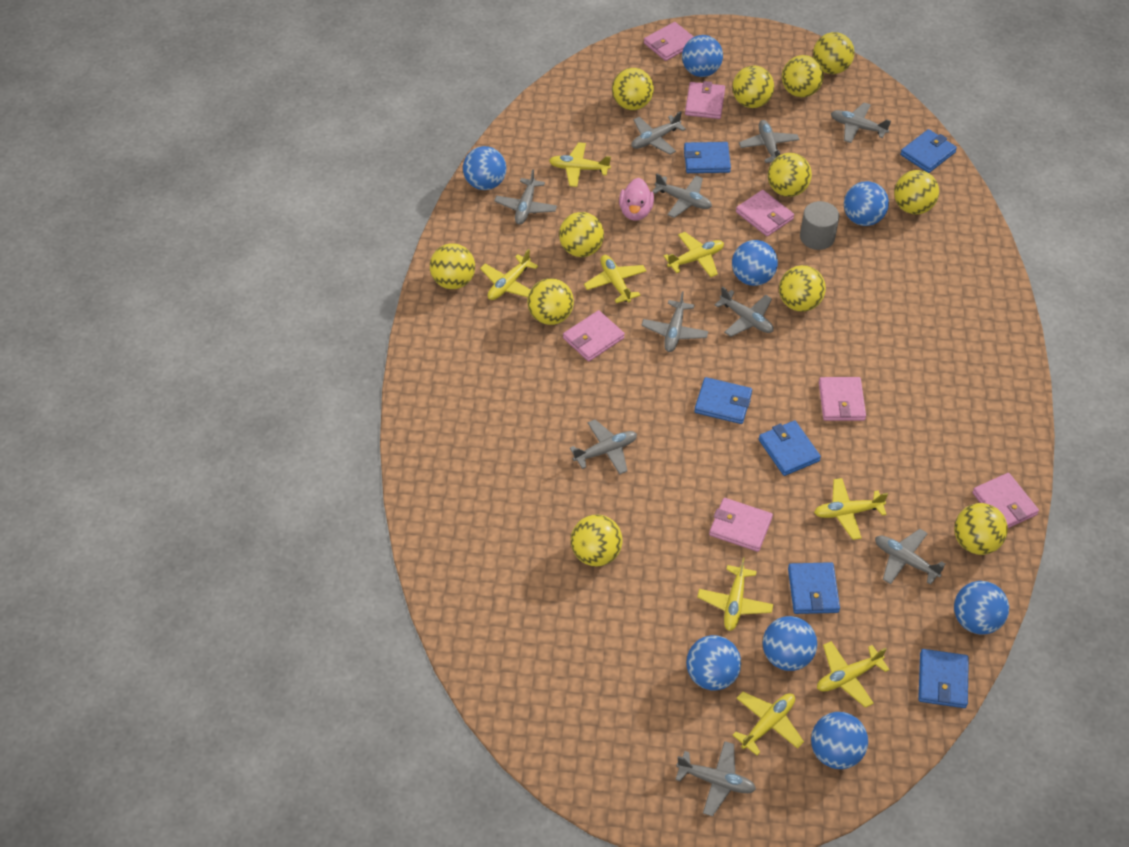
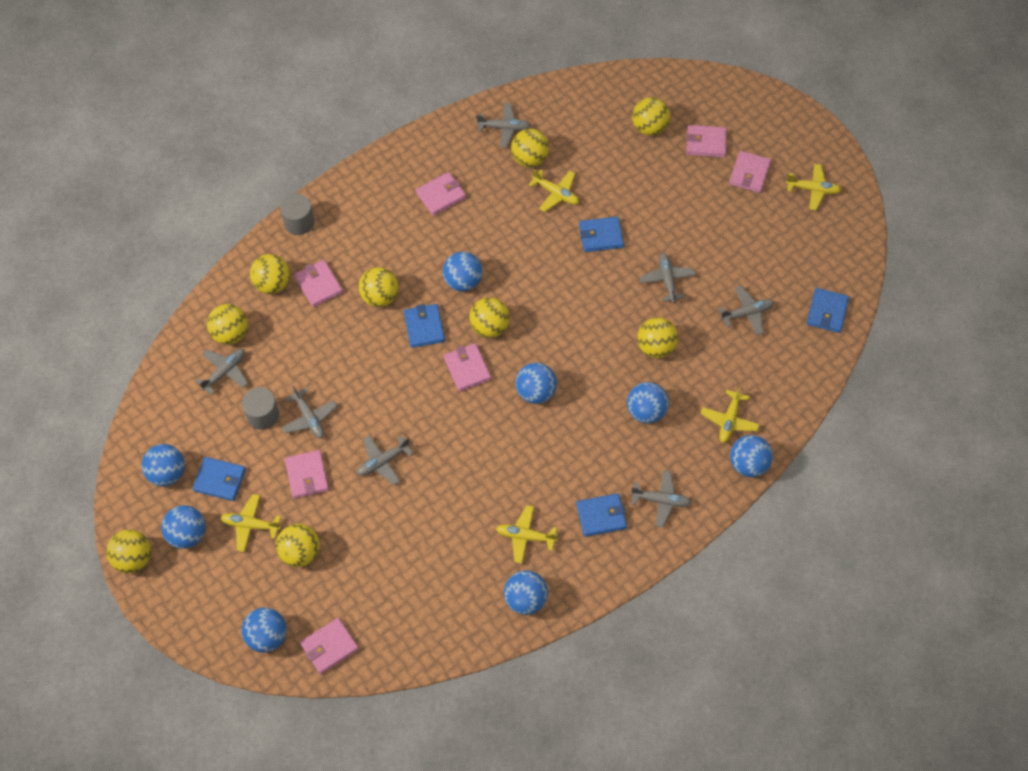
blue wallet: 6 -> 5
grey cylinder: 1 -> 2
grey plane: 10 -> 7
pink duck: 1 -> 0
yellow ball: 12 -> 9
yellow plane: 8 -> 5

